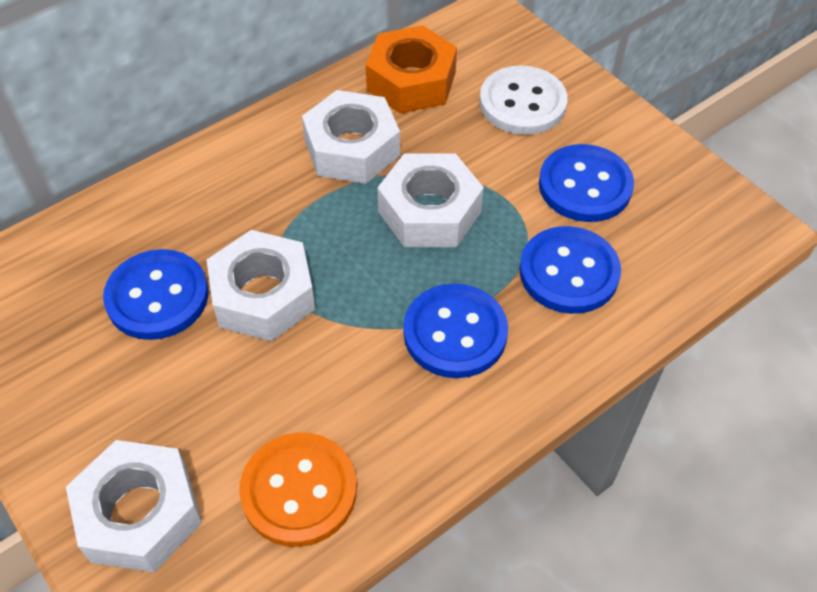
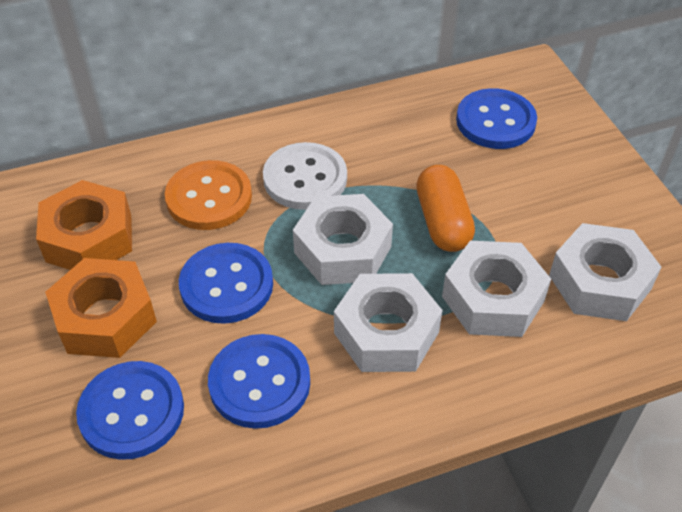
orange capsule: 0 -> 1
orange nut: 1 -> 2

